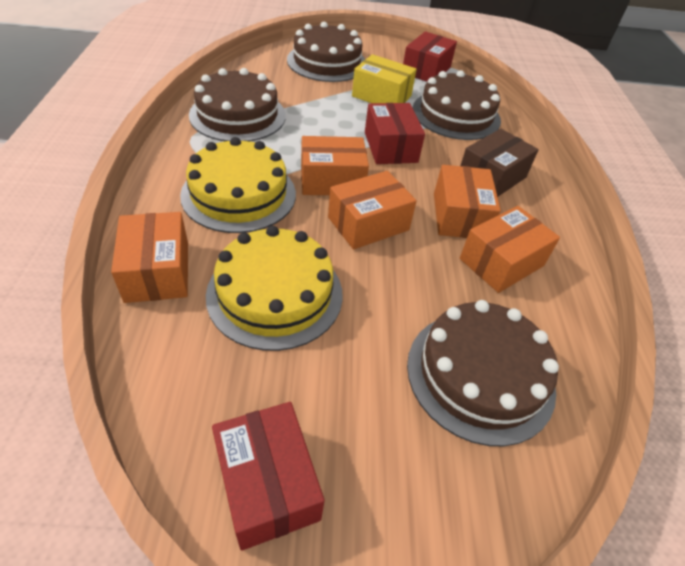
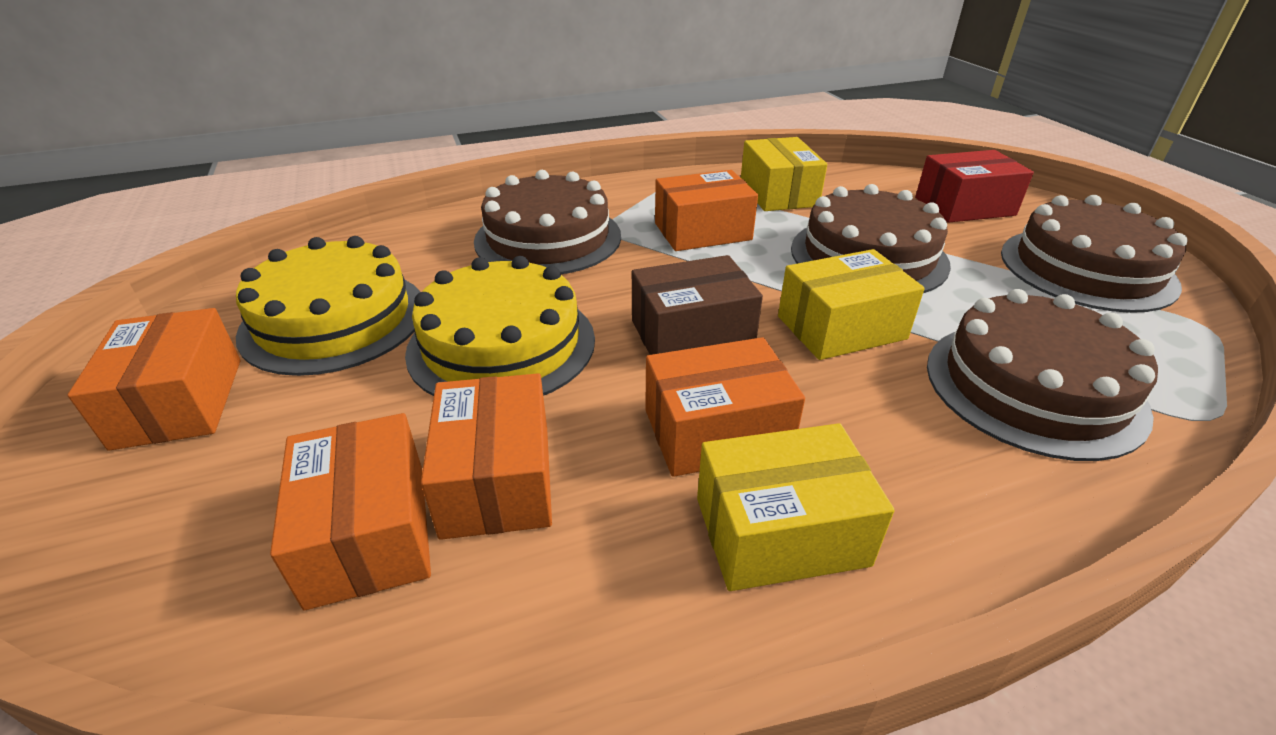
red box: 3 -> 1
yellow box: 1 -> 3

